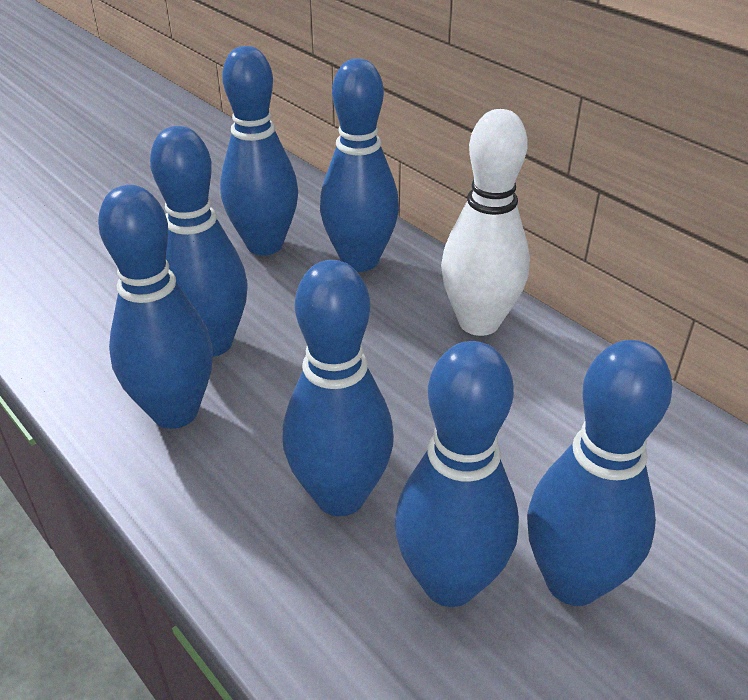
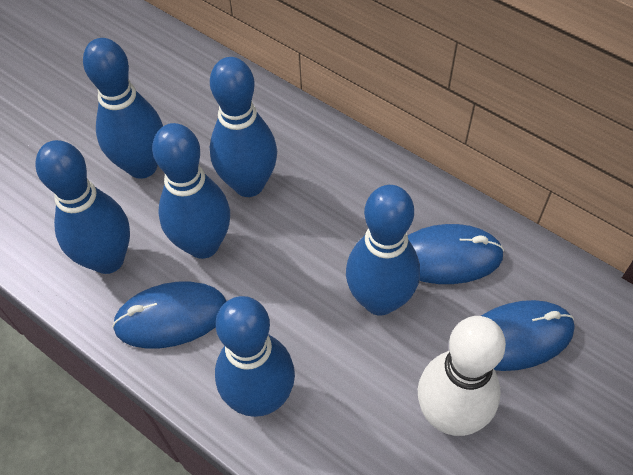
blue bowling pin: 7 -> 6
blue mouse: 0 -> 3

